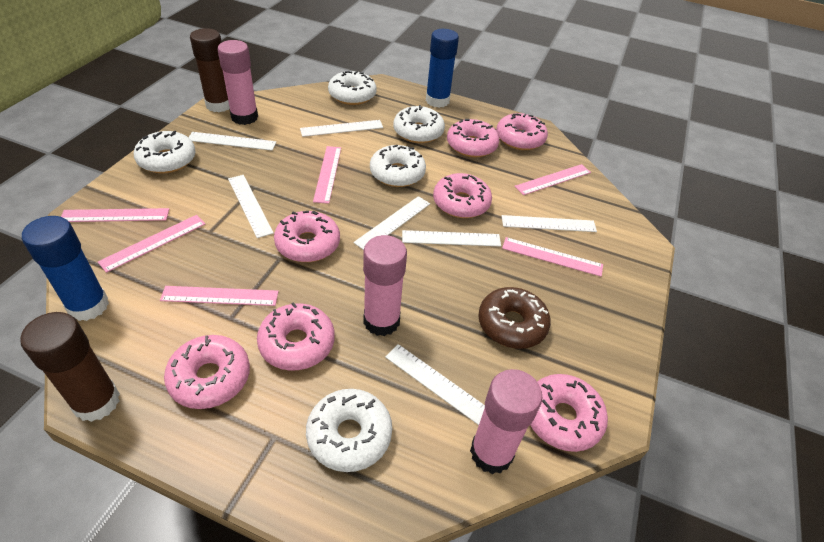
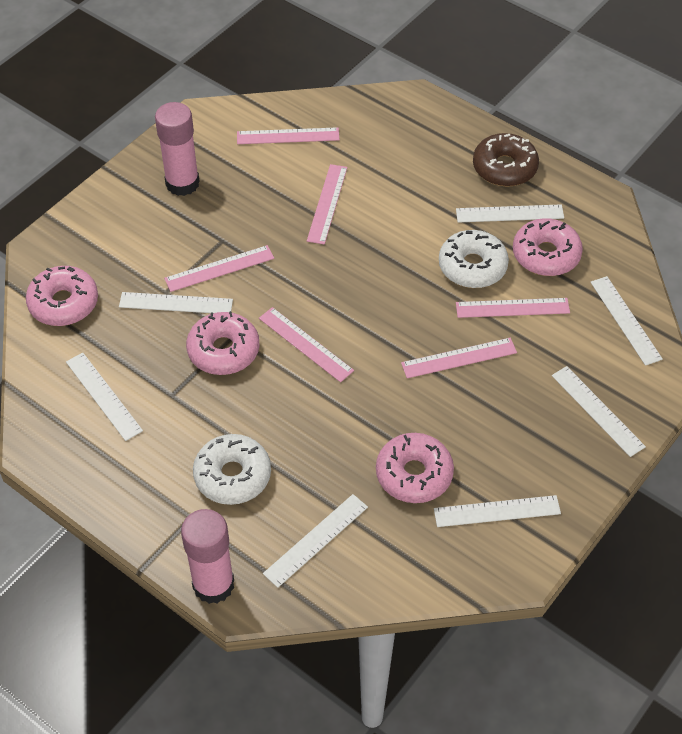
blue glue stick: 2 -> 0
brown glue stick: 2 -> 0
pink donut: 7 -> 4
pink glue stick: 3 -> 2
white donut: 5 -> 2

